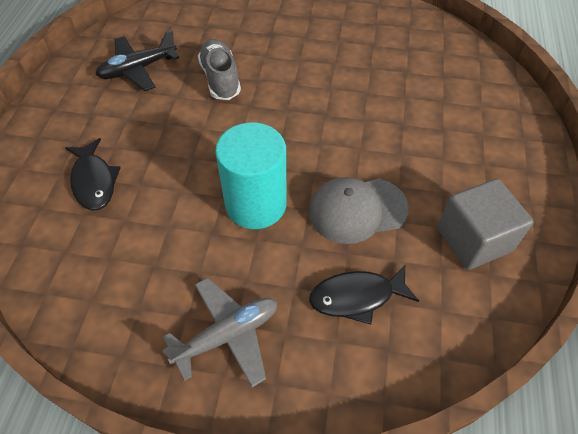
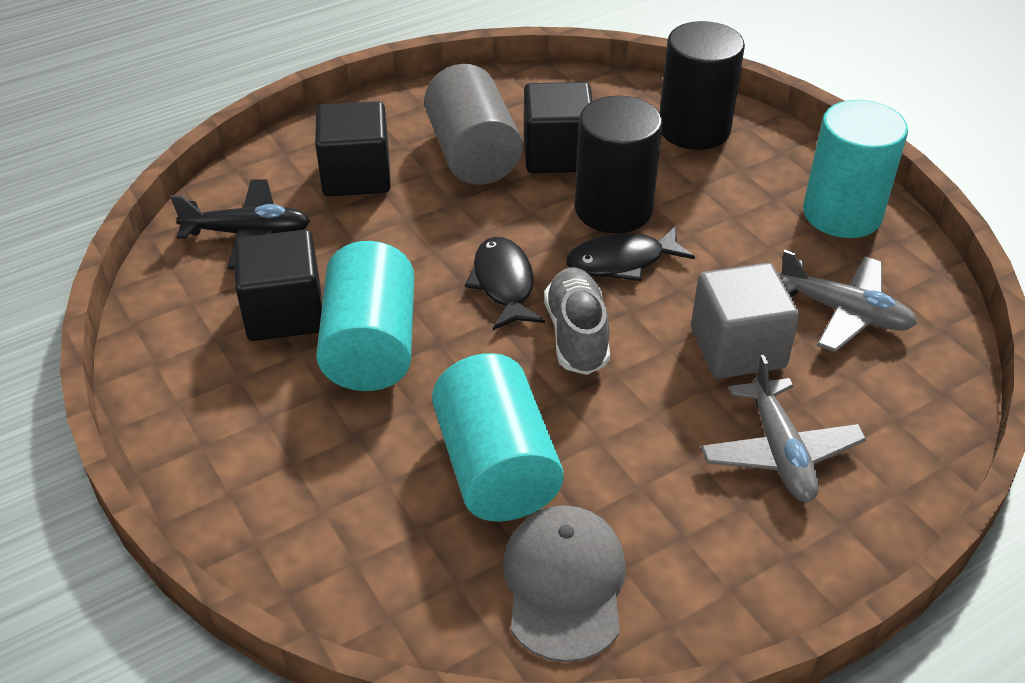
black cube: 0 -> 3
black cylinder: 0 -> 2
grey cylinder: 0 -> 1
grey plane: 1 -> 2
turquoise cylinder: 1 -> 3

